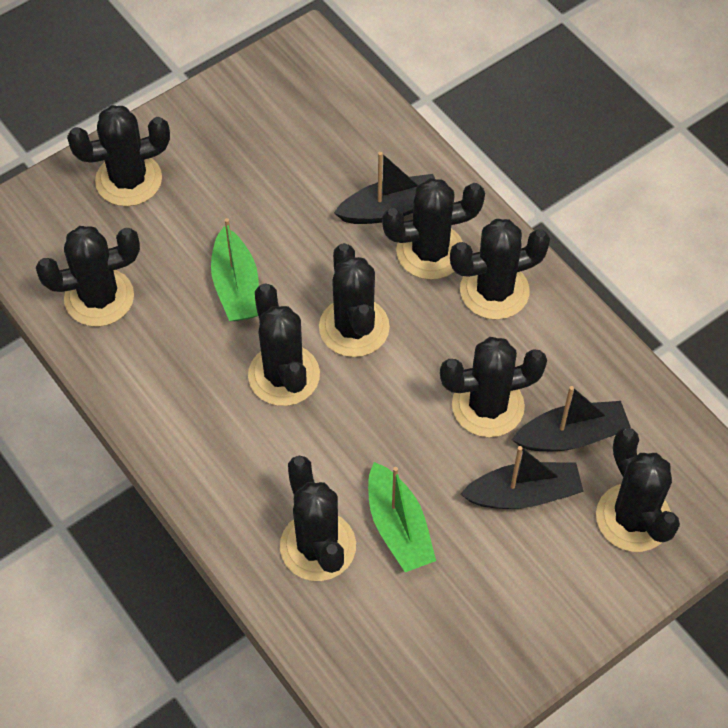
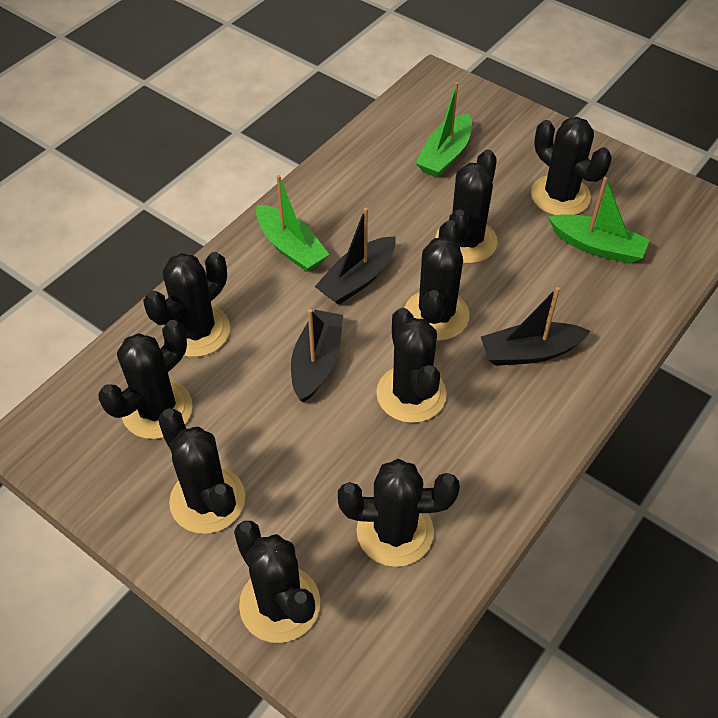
green boat: 2 -> 3

